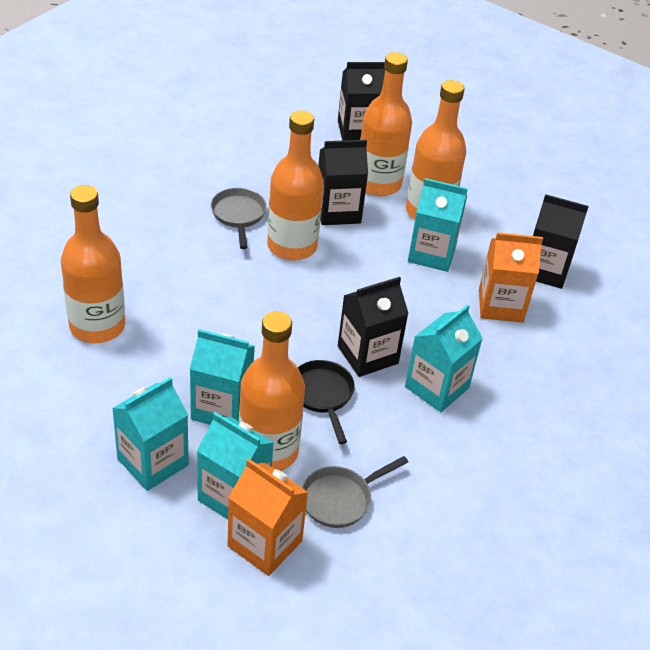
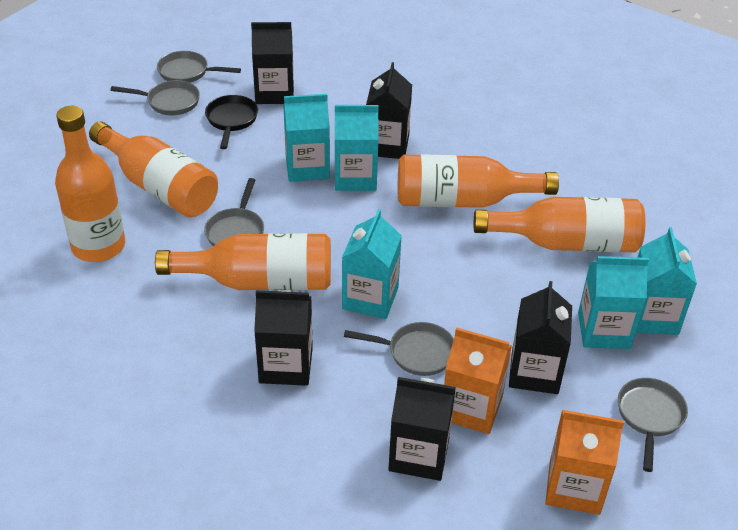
black carton: 4 -> 5
grey pan: 2 -> 5

